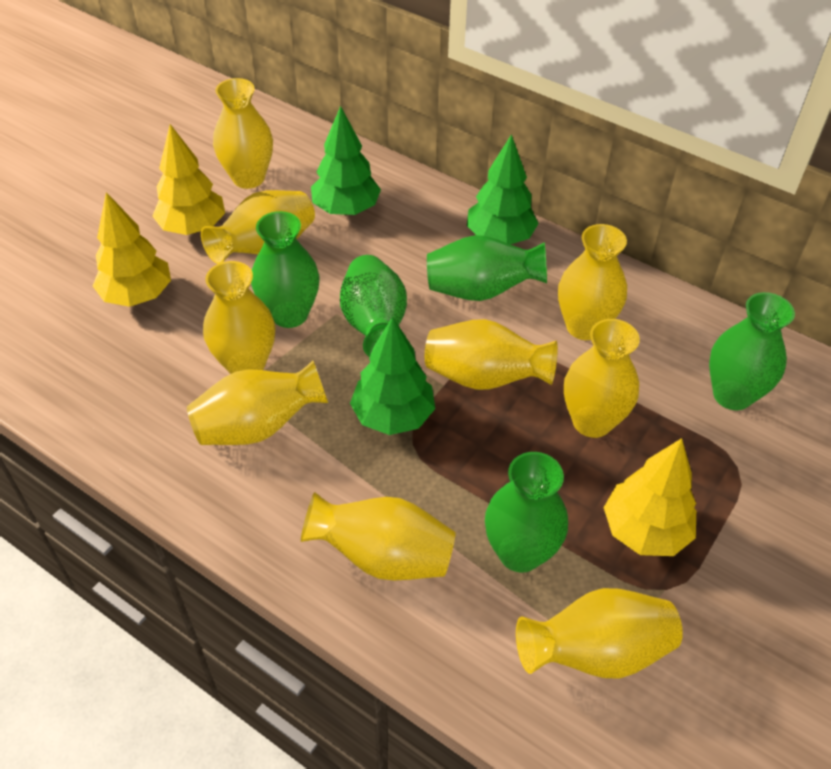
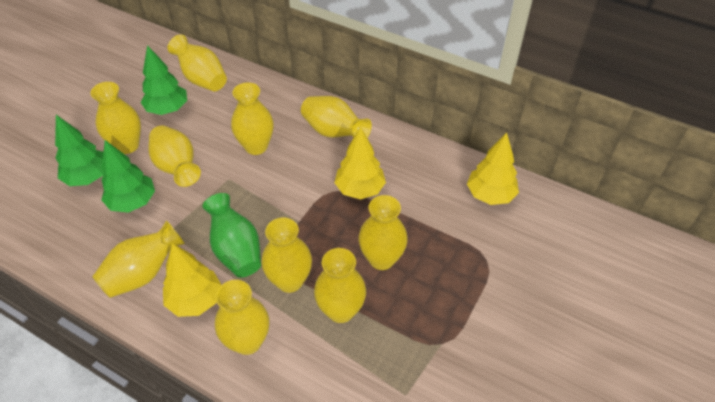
green vase: 5 -> 1
yellow vase: 9 -> 10

